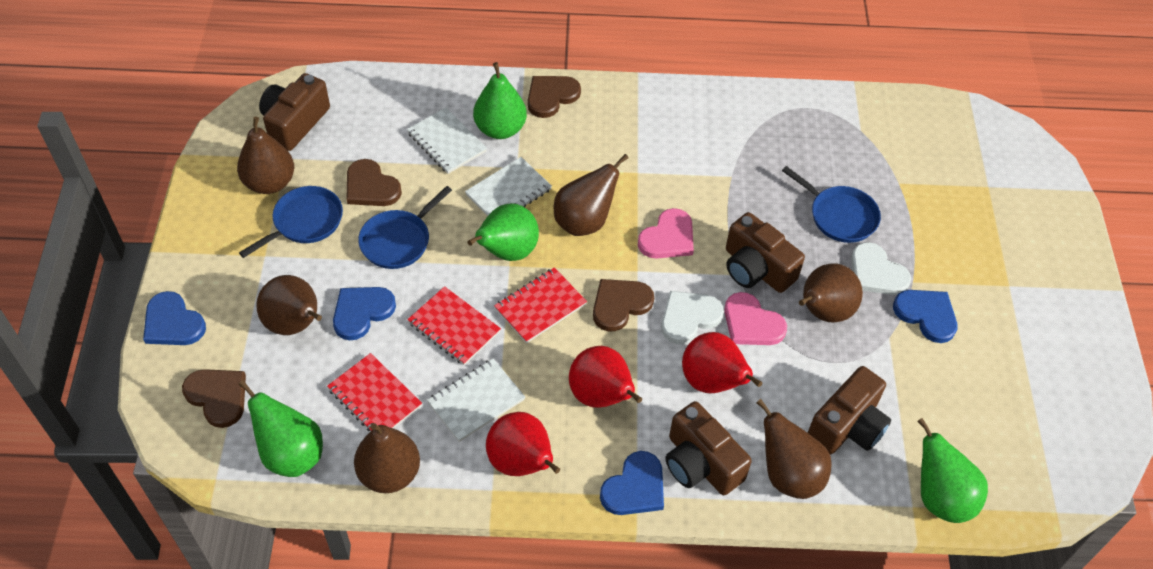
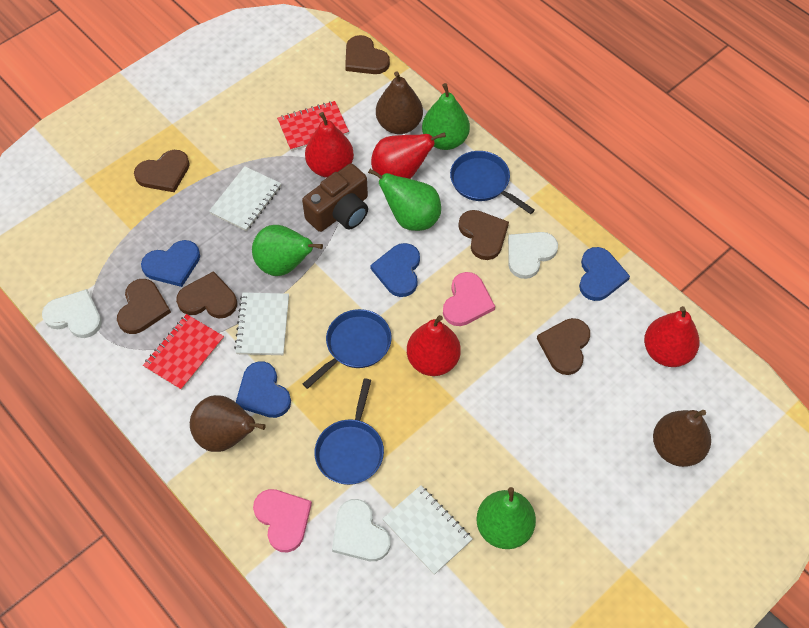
brown camera: 4 -> 1
brown heart: 4 -> 6
brown pear: 6 -> 3
red notebook: 3 -> 2
red pear: 3 -> 4
white heart: 2 -> 3

